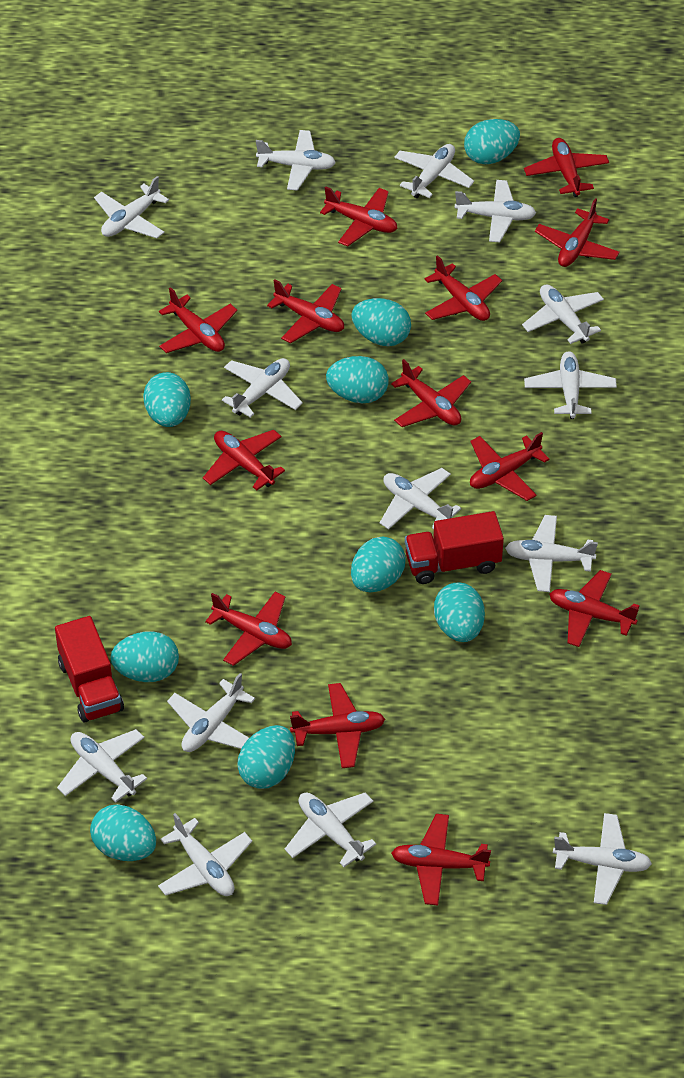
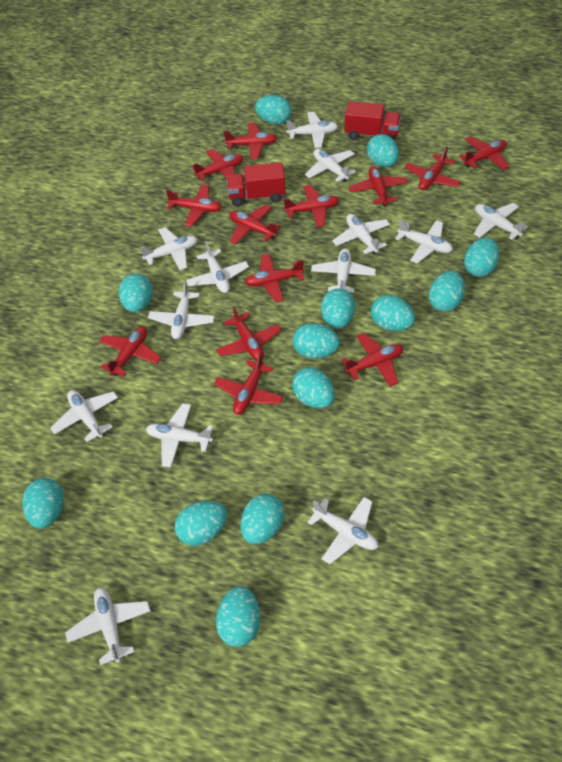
turquoise egg: 9 -> 13
white plane: 14 -> 13

